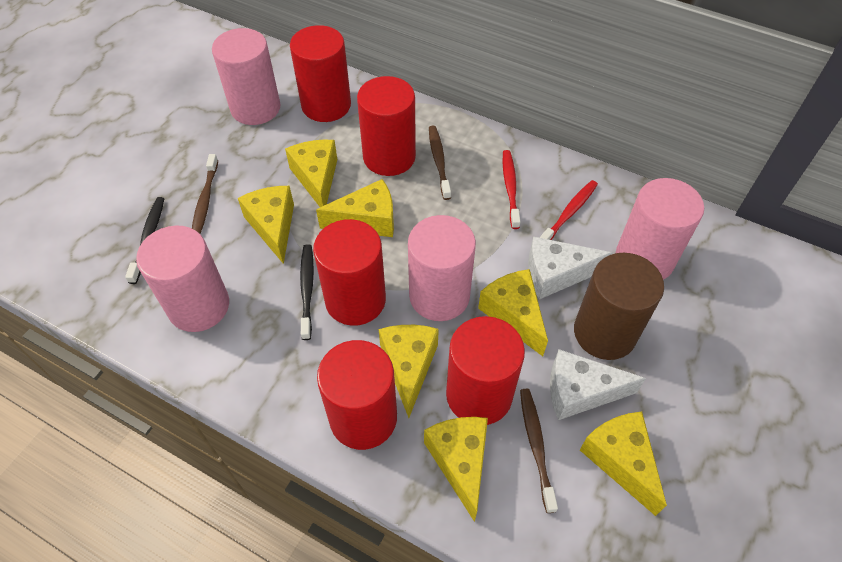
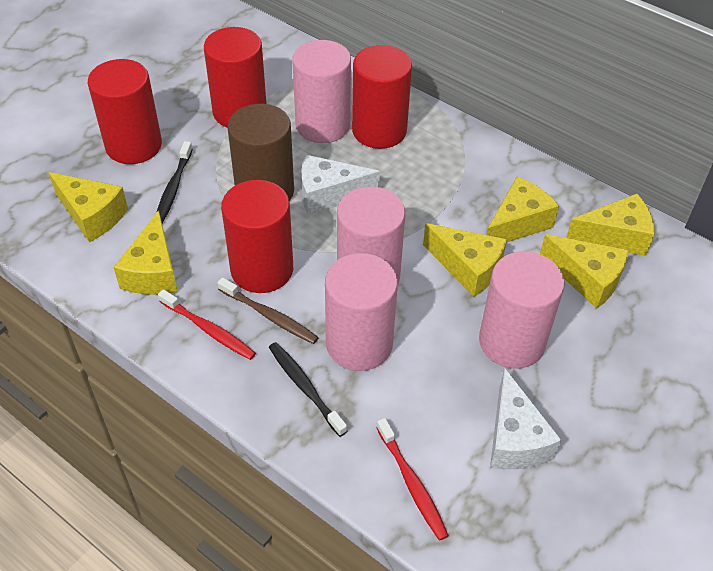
brown toothbrush: 3 -> 1
red cylinder: 5 -> 4
yellow cheese: 7 -> 6

